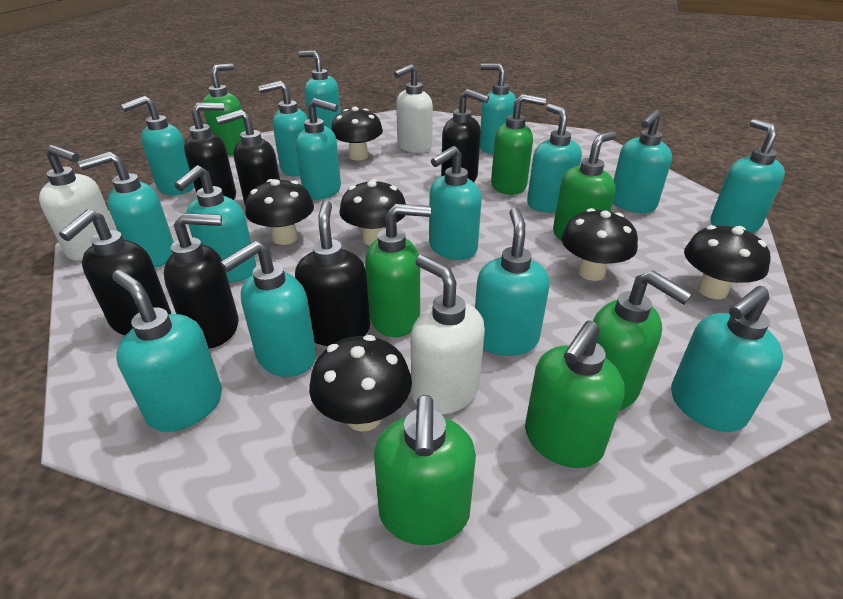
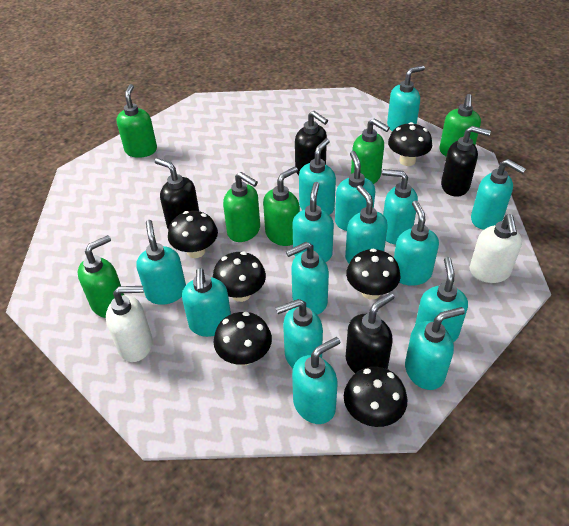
black soap dispenser: 6 -> 4
green soap dispenser: 7 -> 6
white soap dispenser: 3 -> 2

